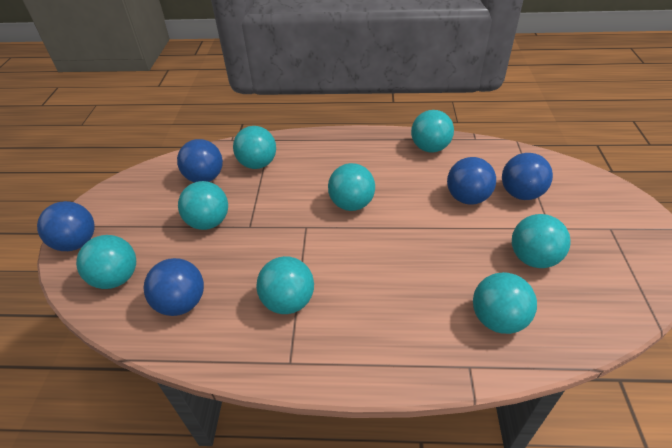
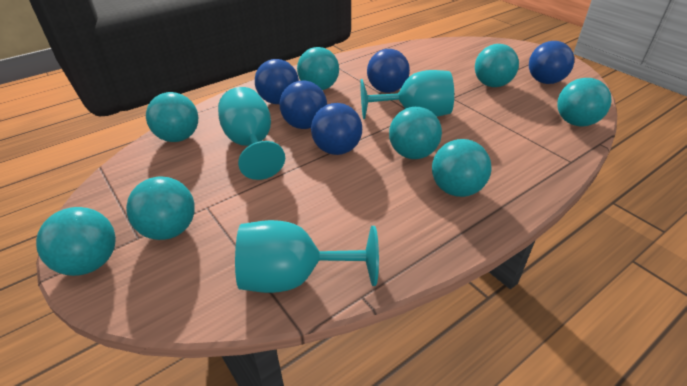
turquoise goblet: 0 -> 3

